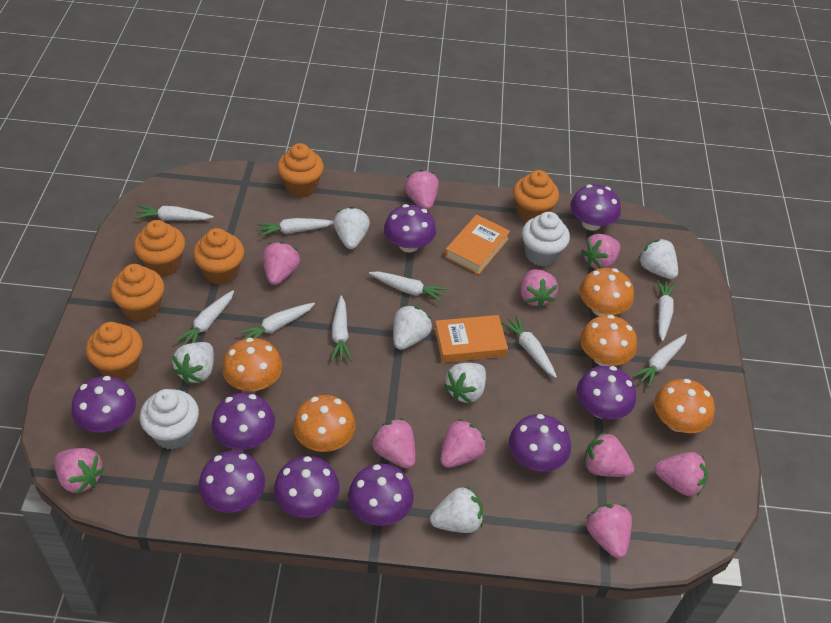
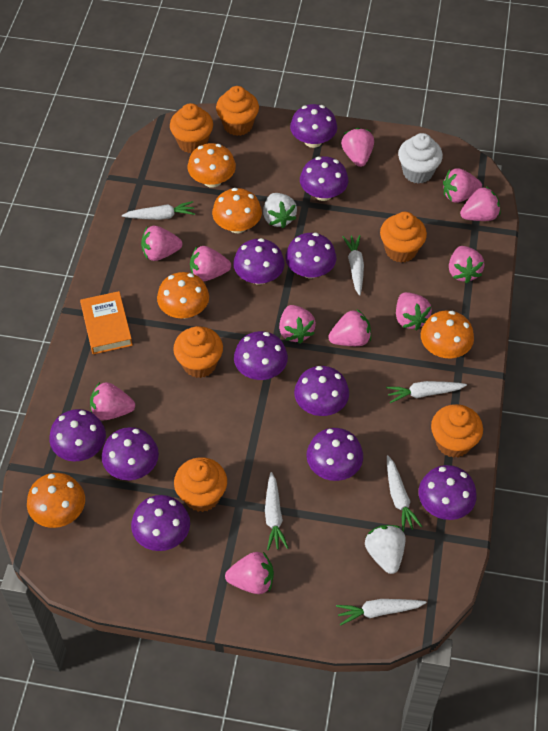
orange book: 2 -> 1
pink strawberry: 10 -> 11
purple mushroom: 9 -> 11
white carrot: 9 -> 6
white cupcake: 2 -> 1
white strawberry: 6 -> 2

